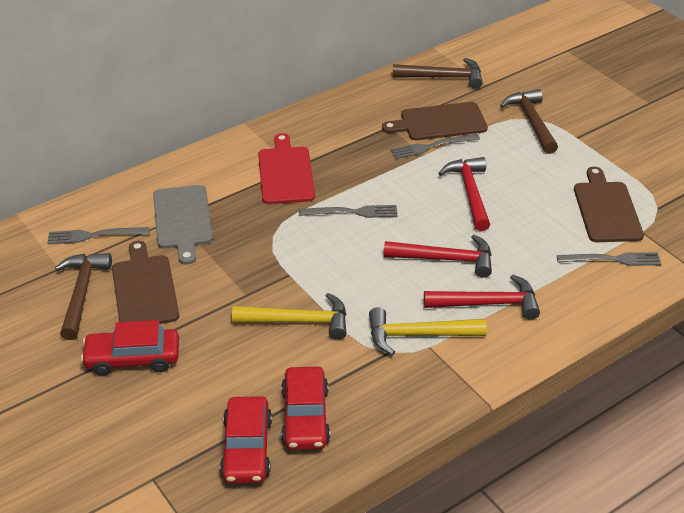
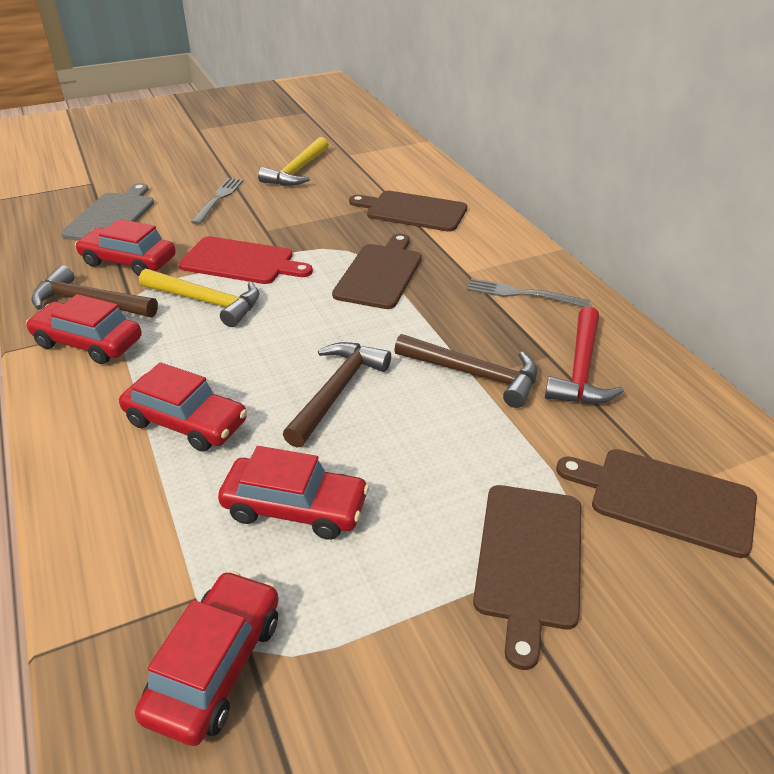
brown cutting board: 3 -> 4
grey fork: 4 -> 2
red car: 3 -> 5
red hammer: 3 -> 1

